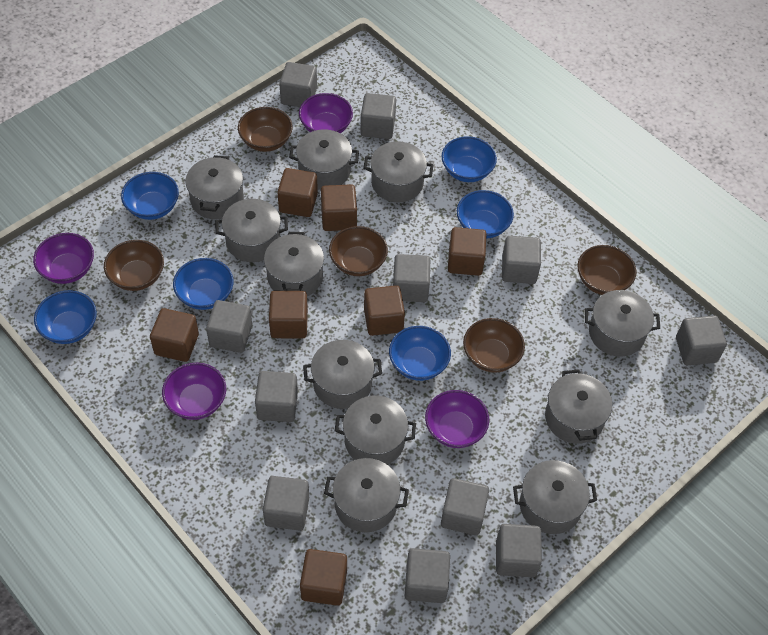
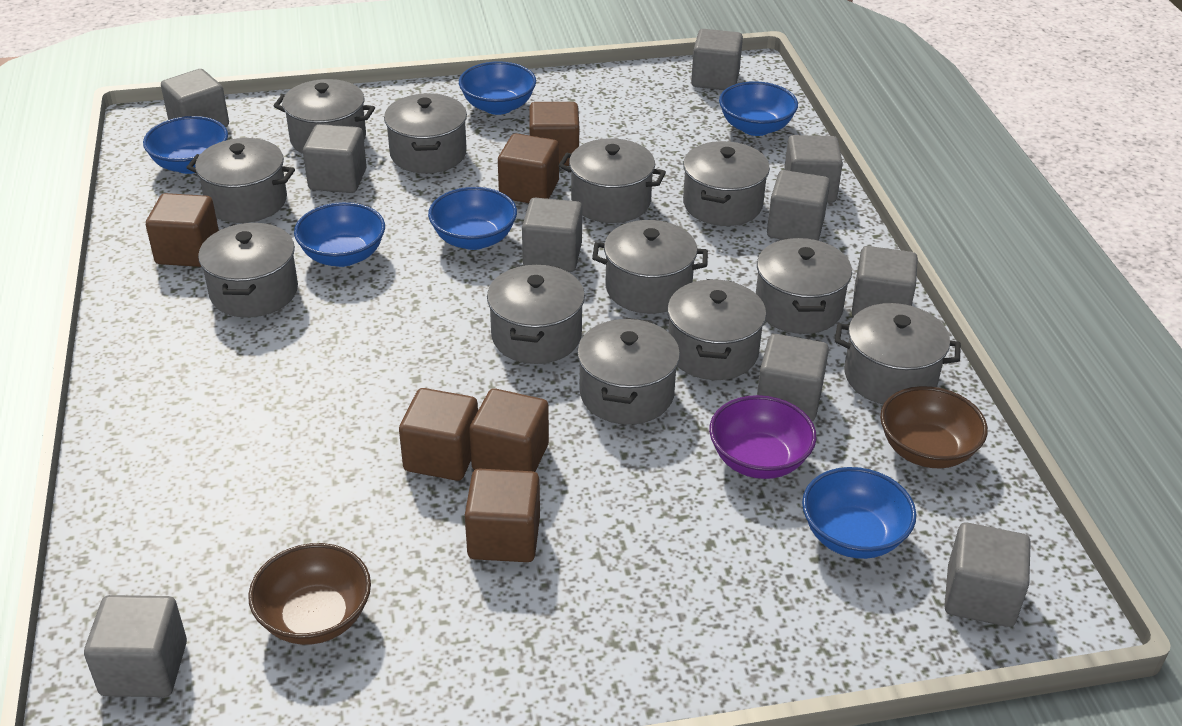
brown bowl: 5 -> 2
brown cube: 7 -> 6
grey cube: 11 -> 10
grey pot: 11 -> 12
purple bowl: 4 -> 1

